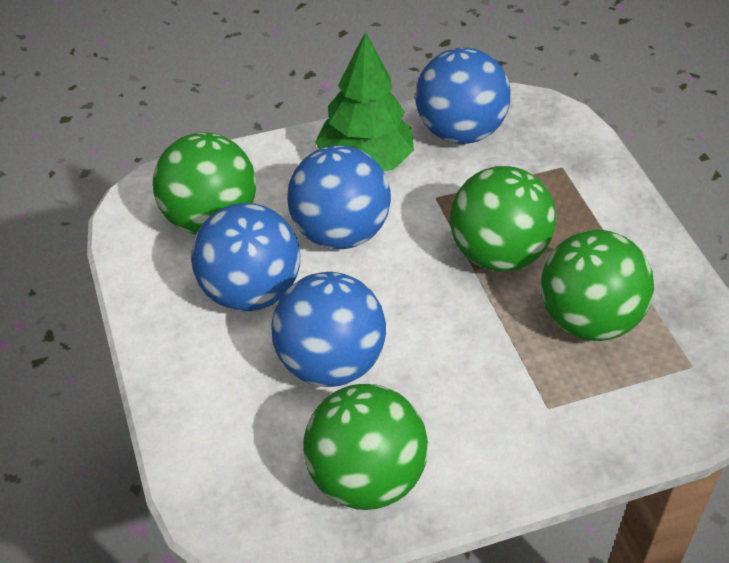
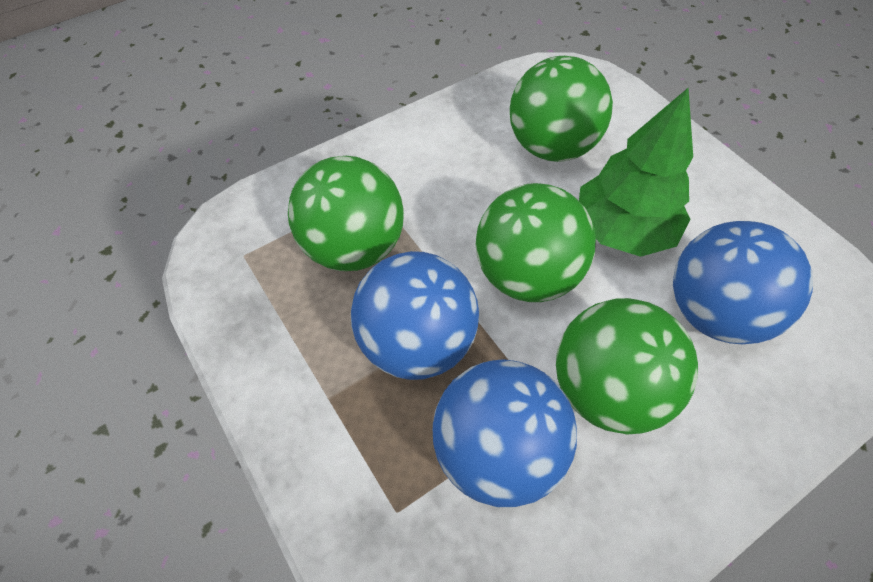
blue ball: 4 -> 3

